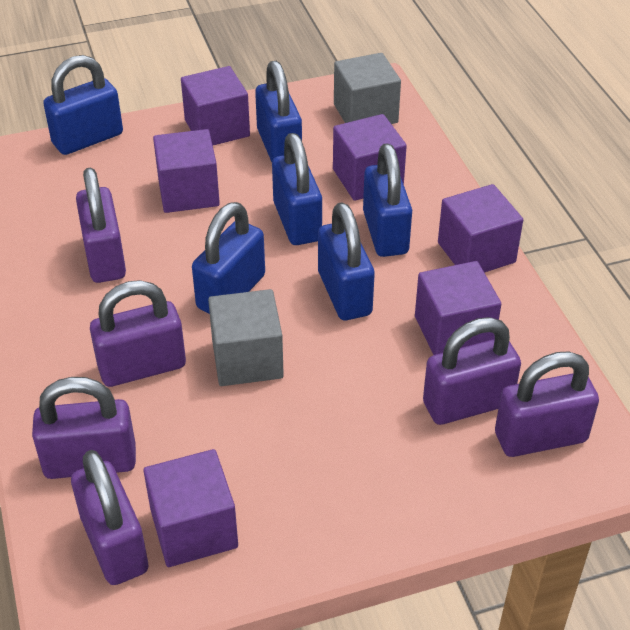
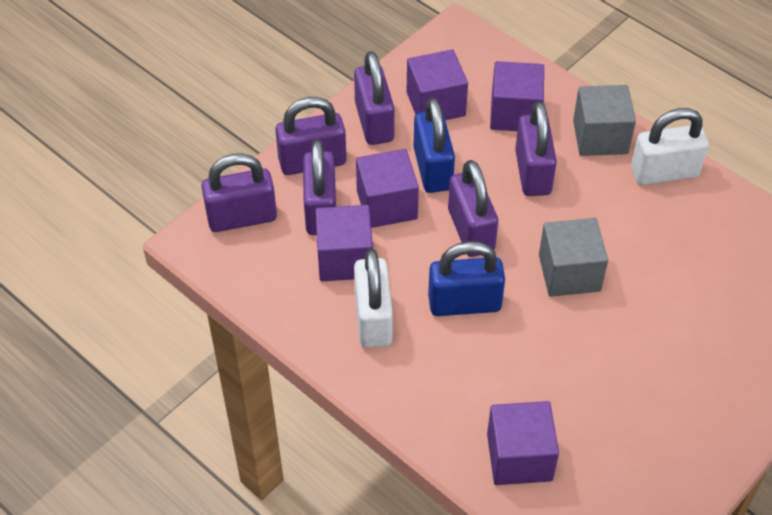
blue padlock: 6 -> 2
purple cube: 6 -> 5
white padlock: 0 -> 2

